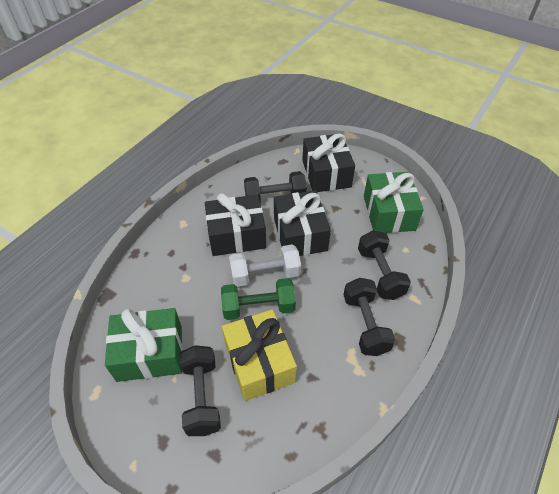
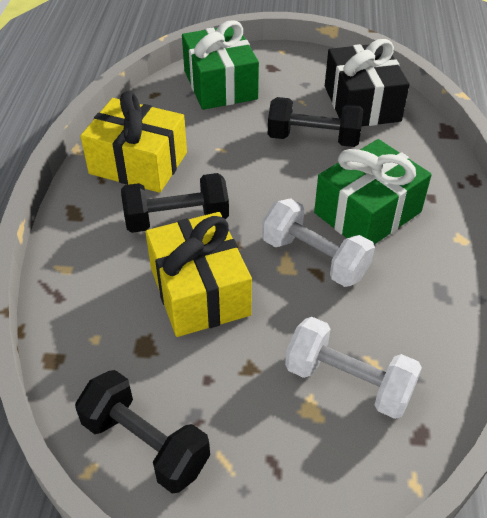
black dumbbell: 4 -> 3
black gift: 3 -> 1
green dumbbell: 1 -> 0
white dumbbell: 1 -> 2
yellow gift: 1 -> 2

